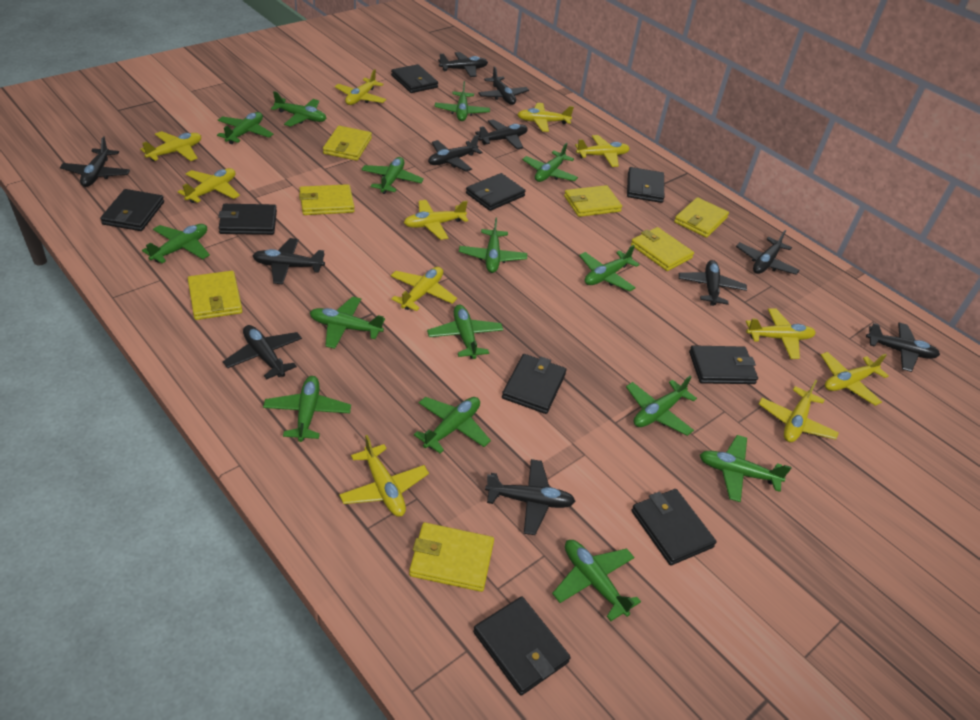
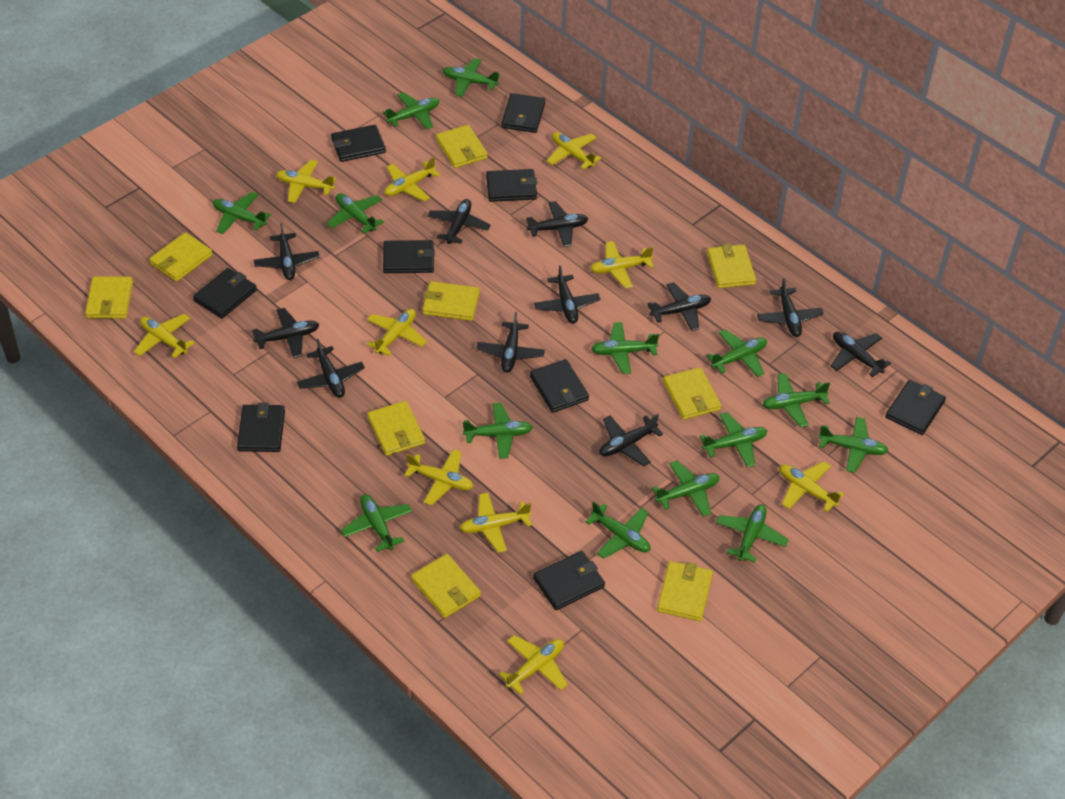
green plane: 15 -> 14
yellow plane: 11 -> 10
yellow wallet: 7 -> 9

